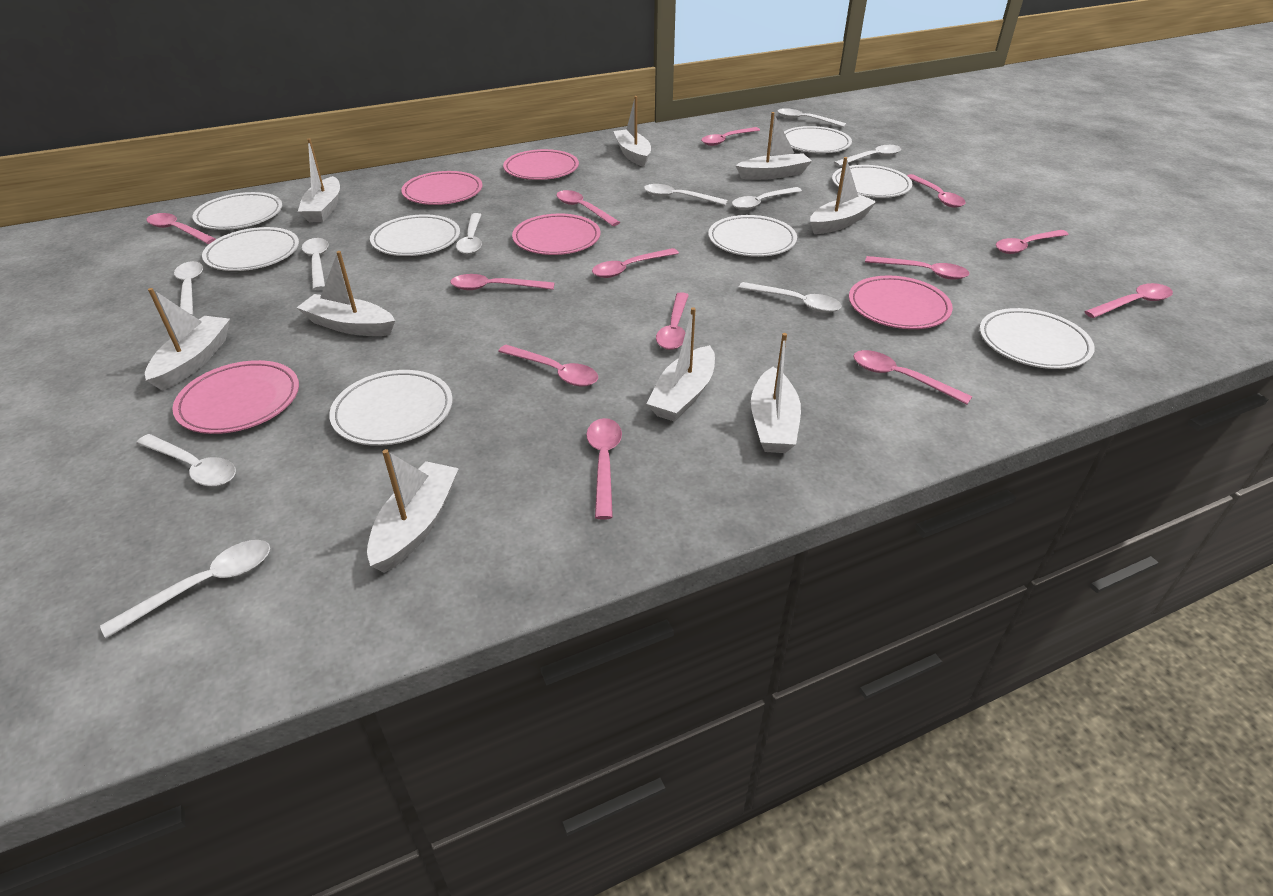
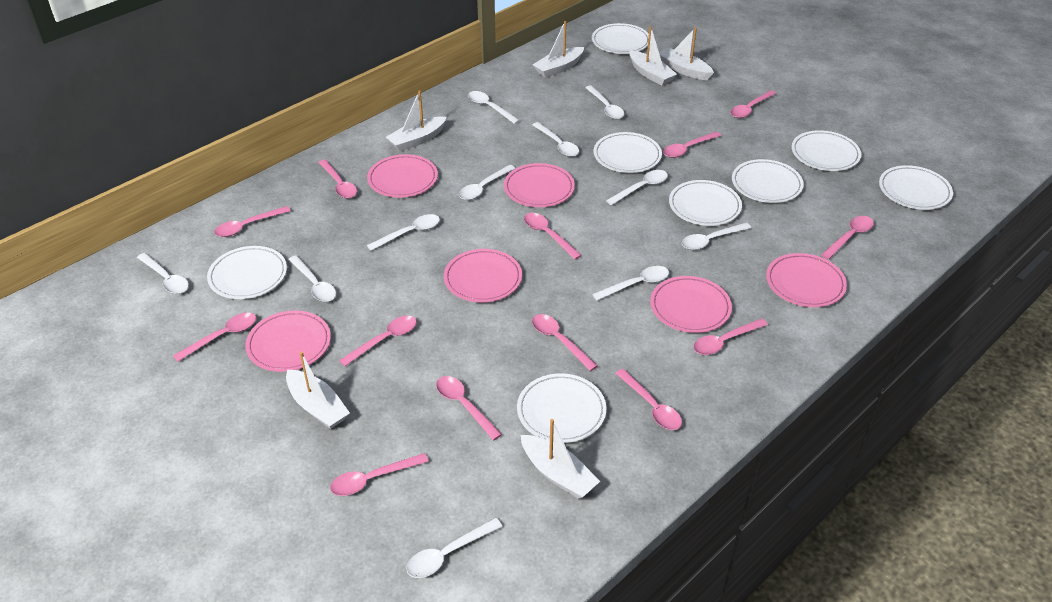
pink plate: 5 -> 6
white boat: 9 -> 6
white spoon: 10 -> 11

